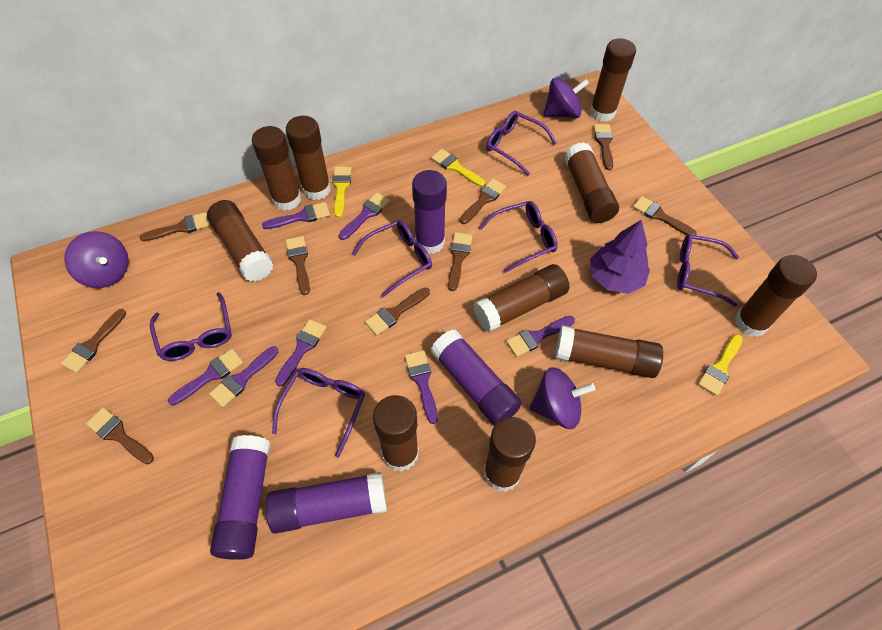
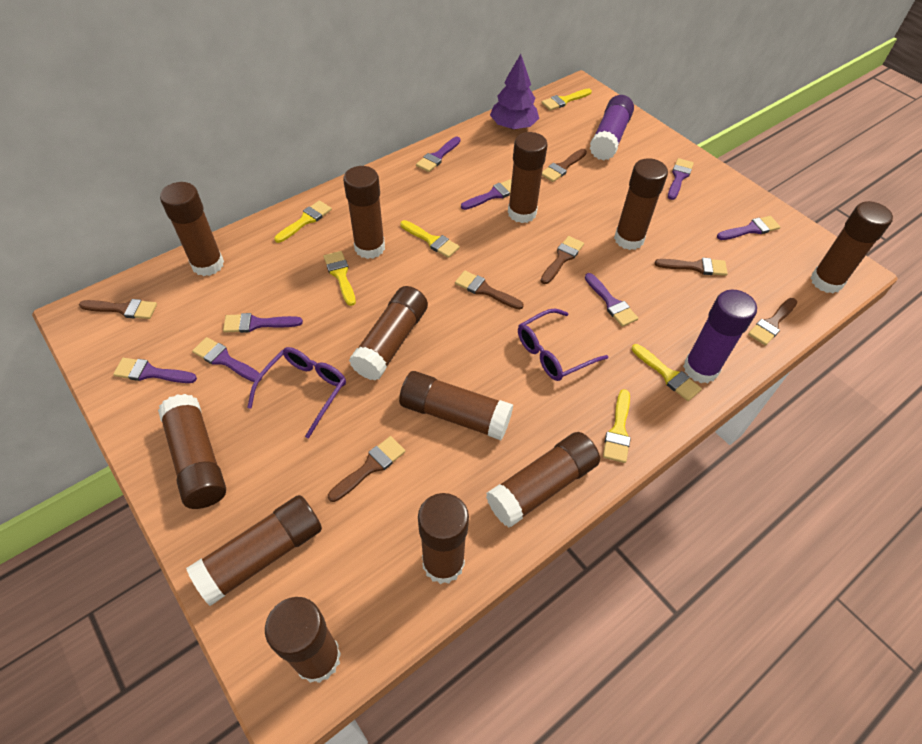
brown brush: 9 -> 7
brown glue stick: 10 -> 12
purple brush: 7 -> 8
purple glasses: 6 -> 2
purple glue stick: 4 -> 2
purple spinning top: 3 -> 0
yellow brush: 3 -> 6

